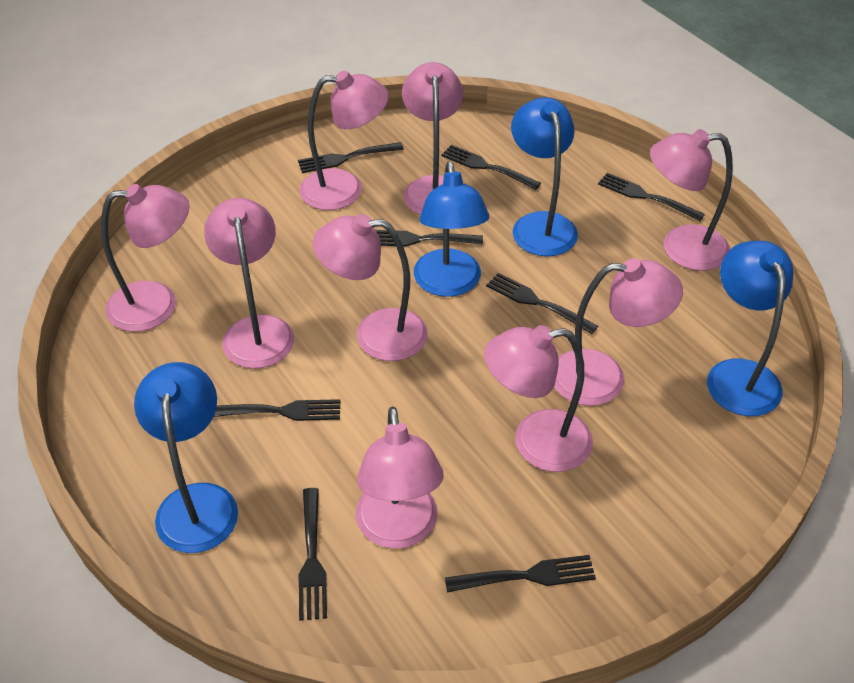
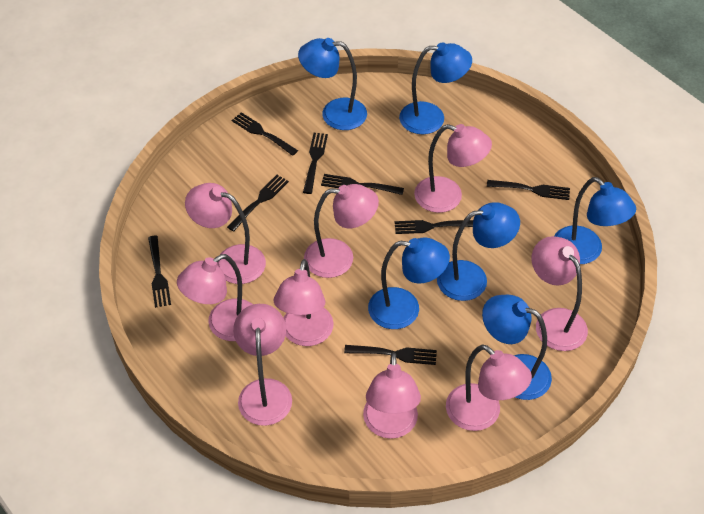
blue lamp: 4 -> 6

